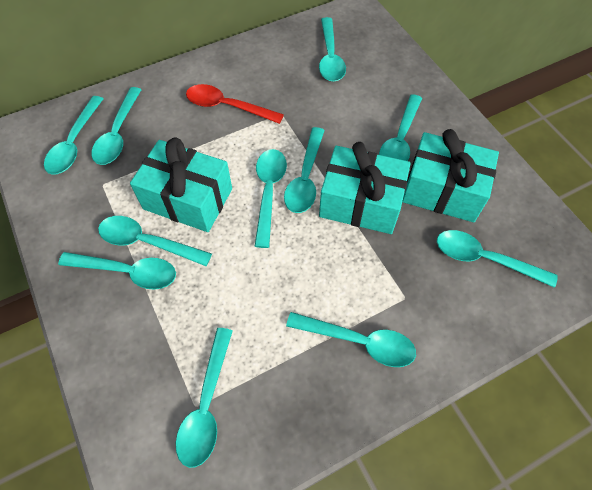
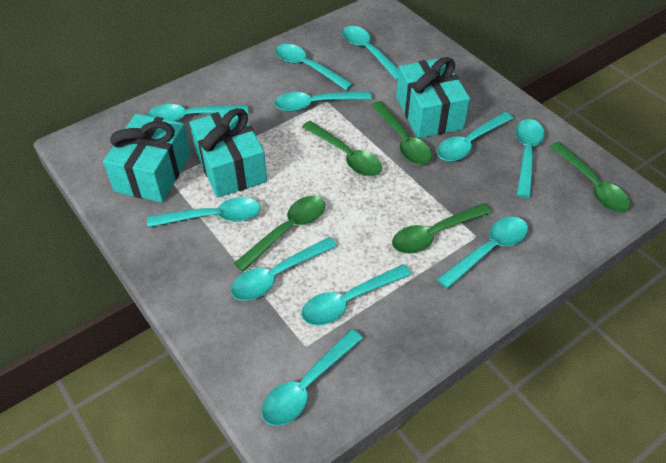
green spoon: 0 -> 5
red spoon: 1 -> 0

